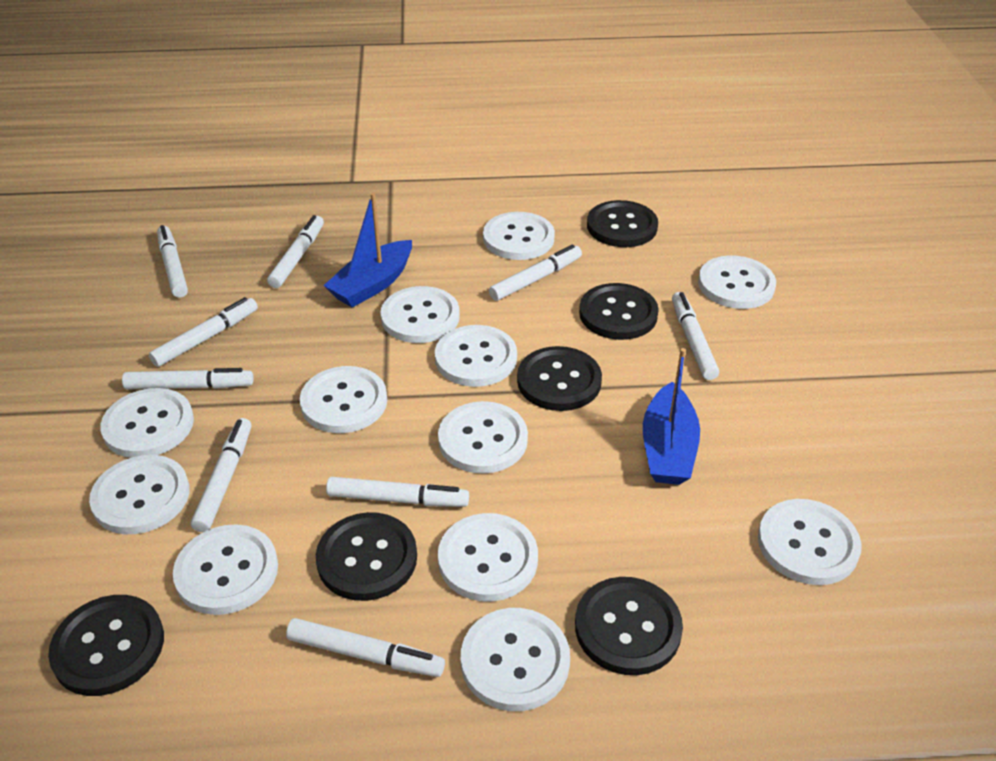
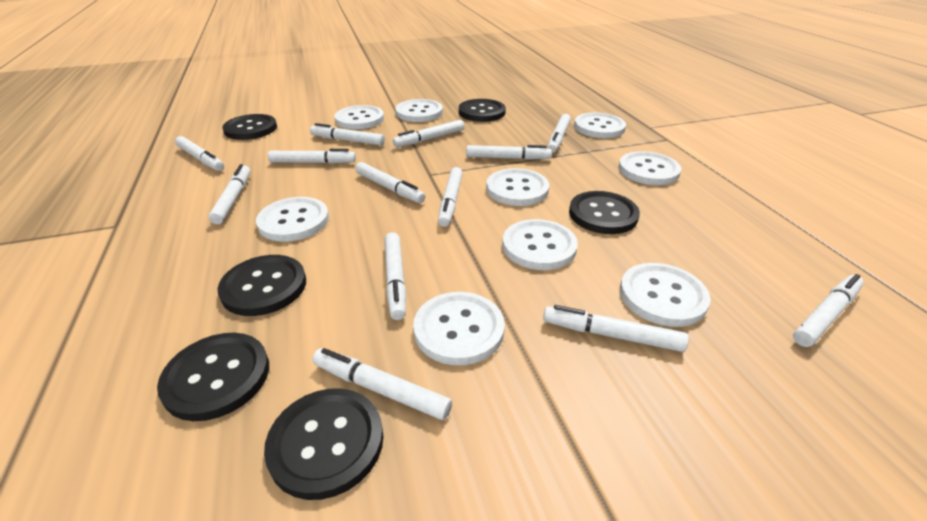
blue boat: 2 -> 0
white button: 12 -> 9
white marker: 9 -> 13

